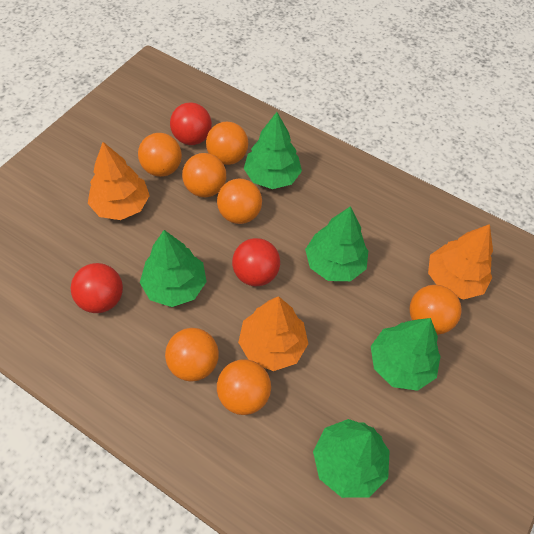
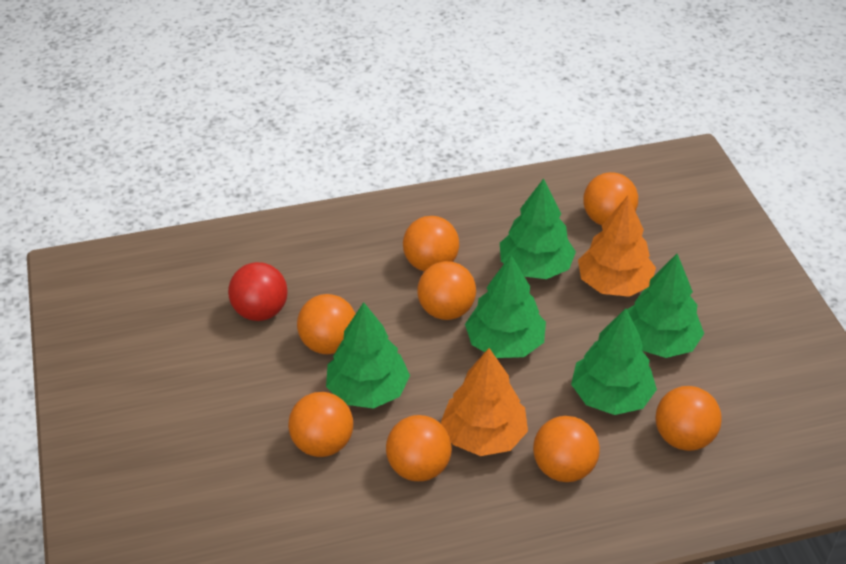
orange ball: 7 -> 8
orange tree: 3 -> 2
red ball: 3 -> 1

